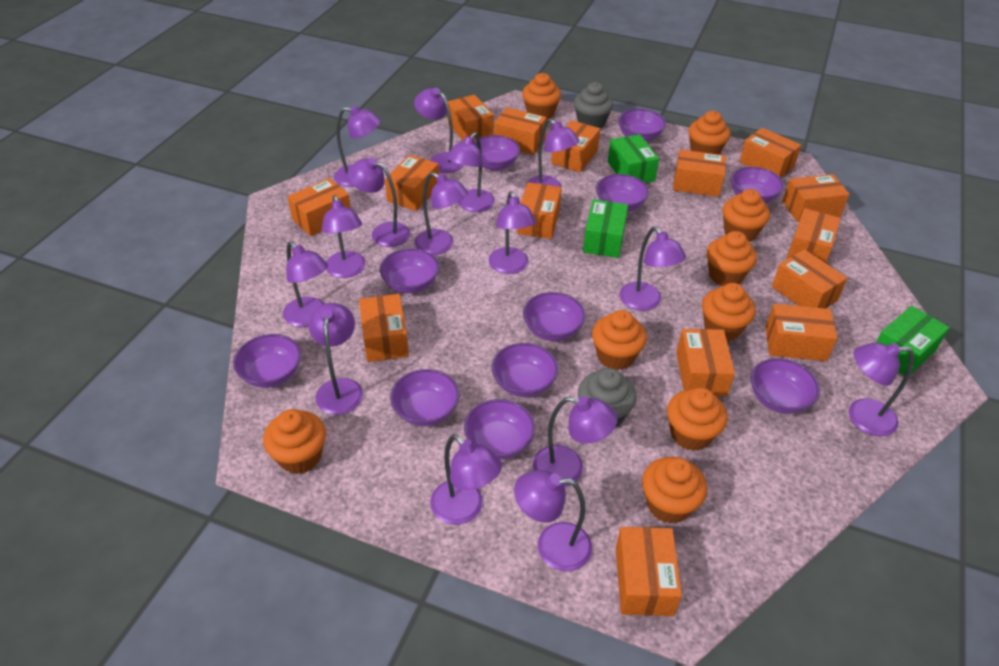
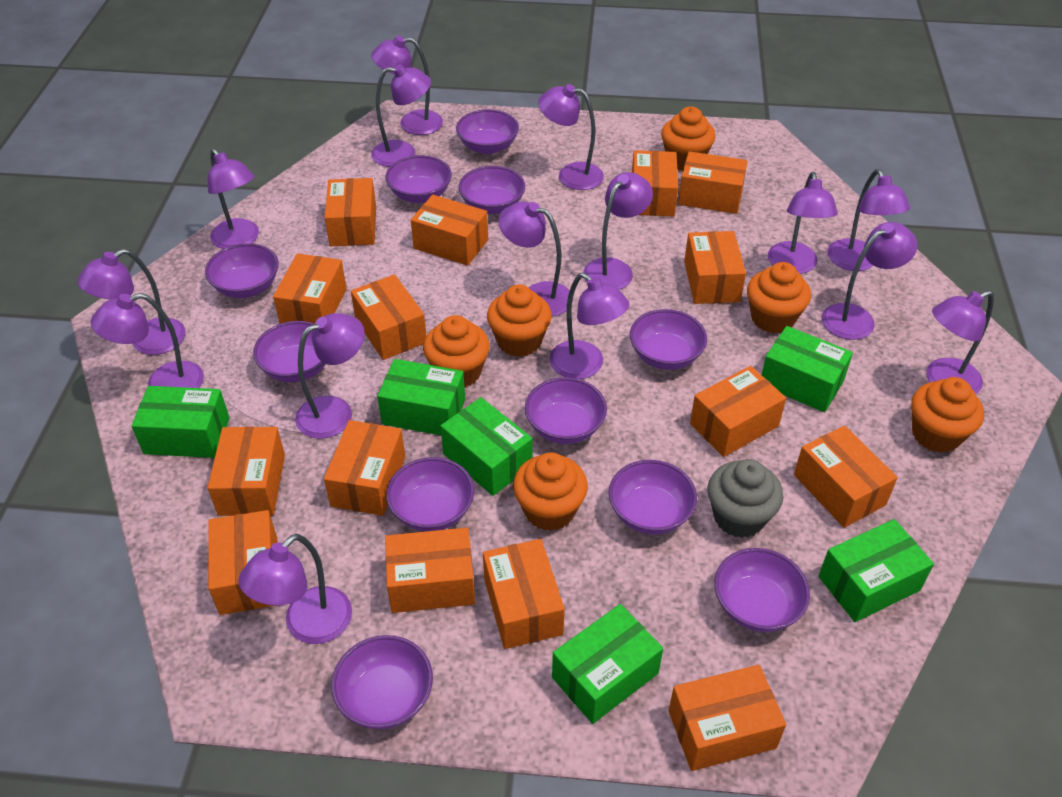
green box: 3 -> 6
grey cupcake: 2 -> 1
orange cupcake: 9 -> 6

